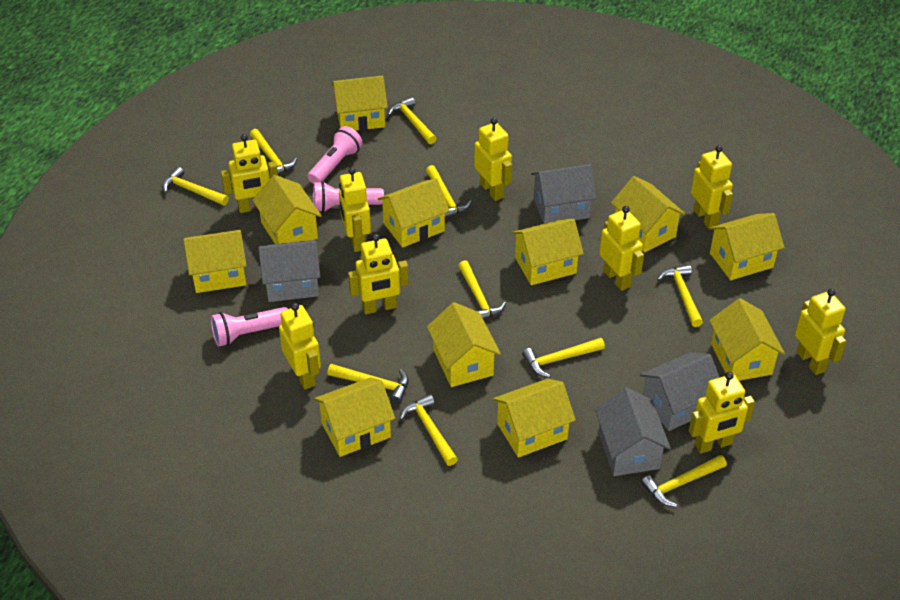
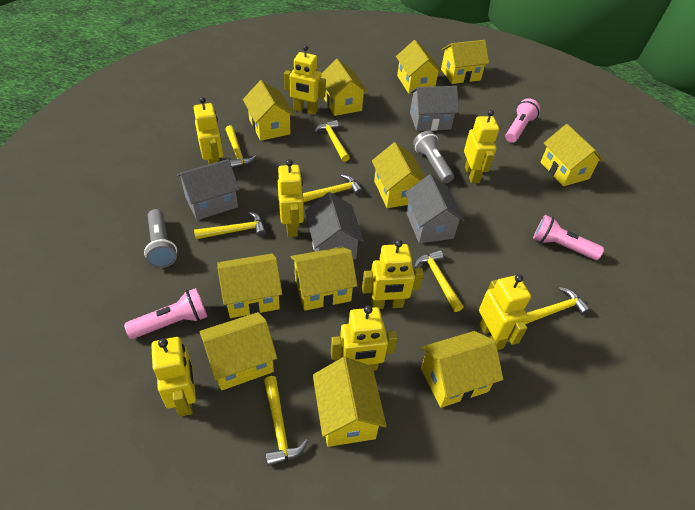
grey flashlight: 0 -> 2
yellow hammer: 10 -> 7
yellow robot: 9 -> 8

